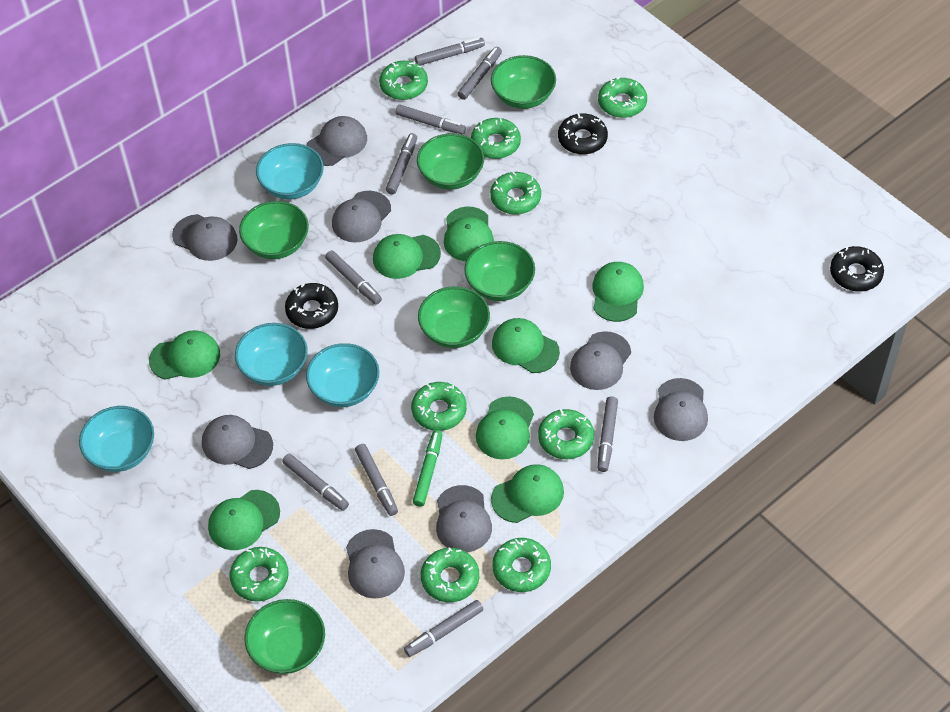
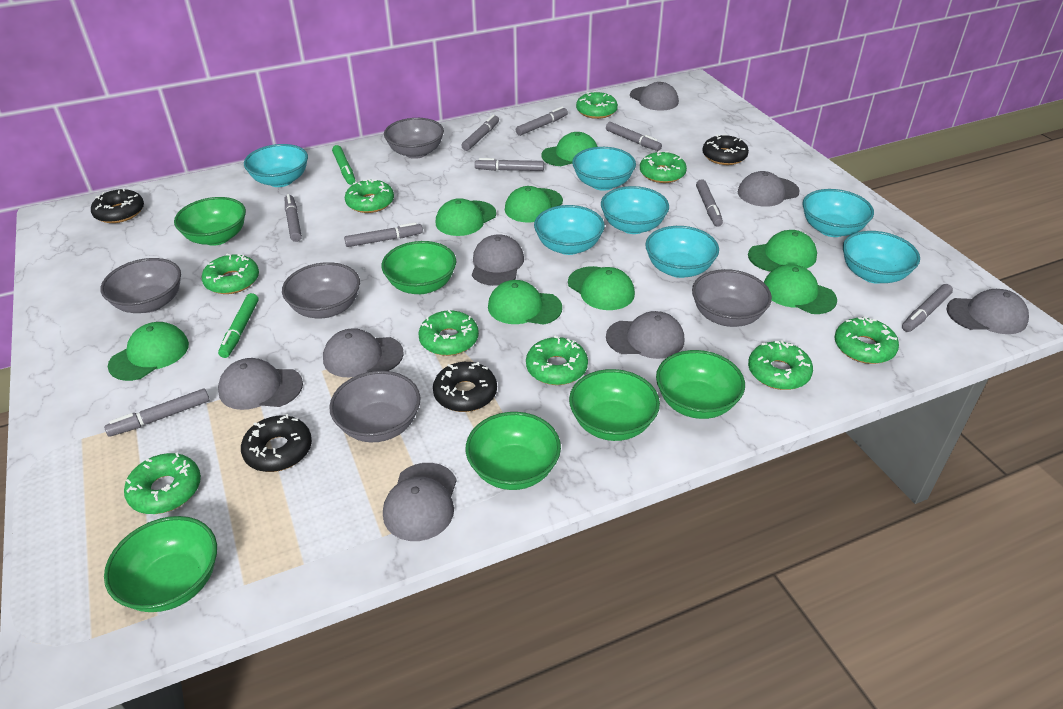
black donut: 3 -> 4
green marker: 1 -> 2
grey bowl: 0 -> 5
turquoise bowl: 4 -> 7

